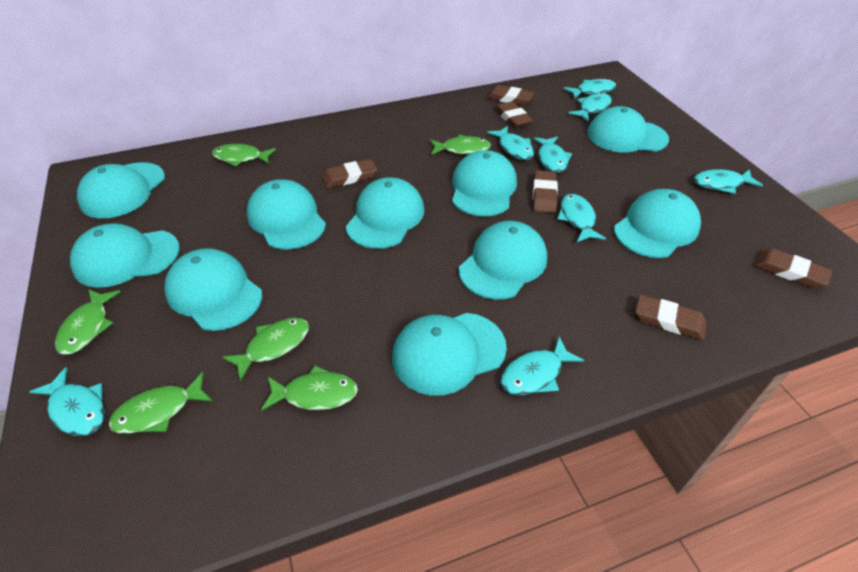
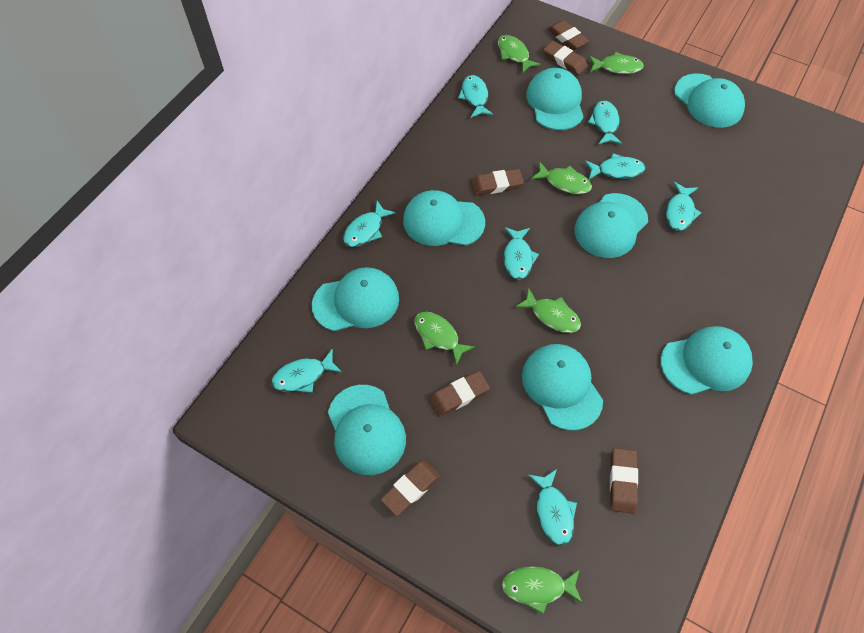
turquoise cap: 10 -> 8

